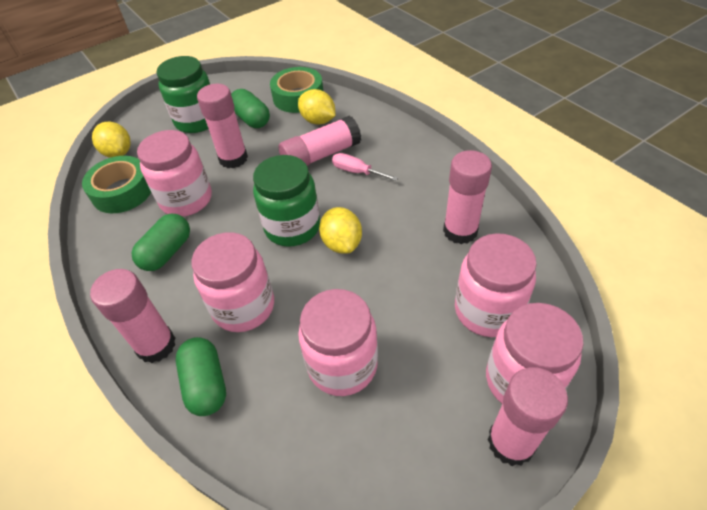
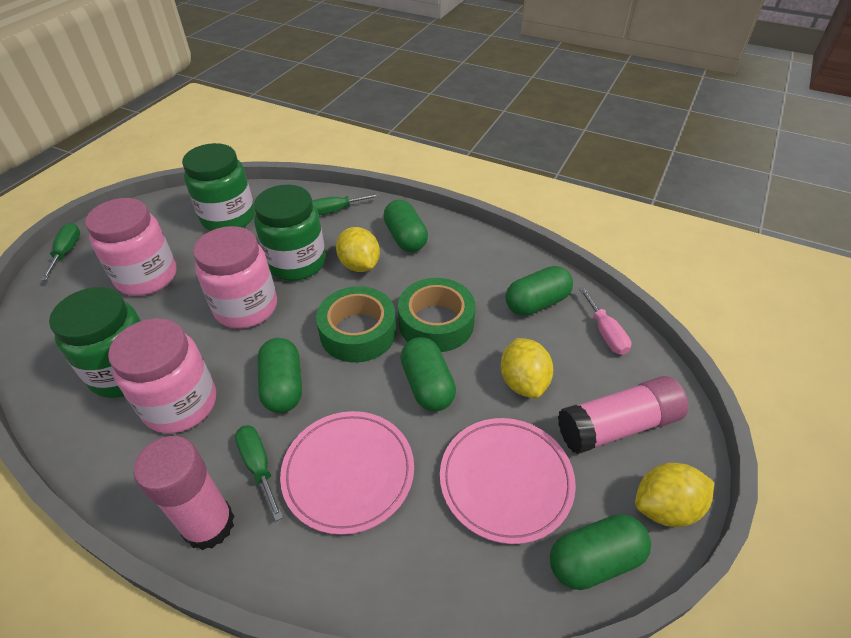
green capsule: 3 -> 5
green jar: 2 -> 3
green screwdriver: 0 -> 3
pink glue stick: 5 -> 2
pink jar: 5 -> 3
pink plate: 0 -> 2

